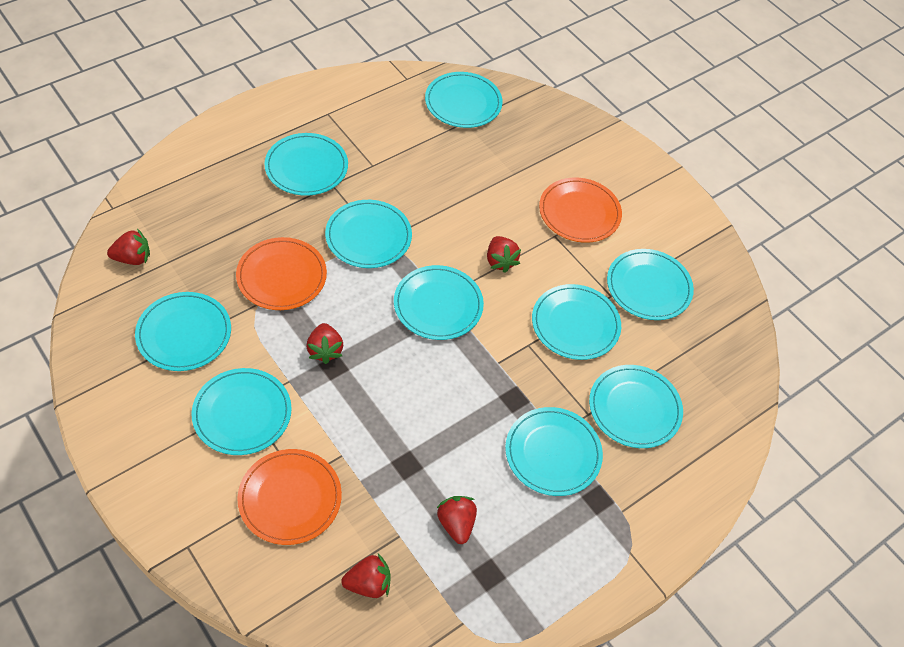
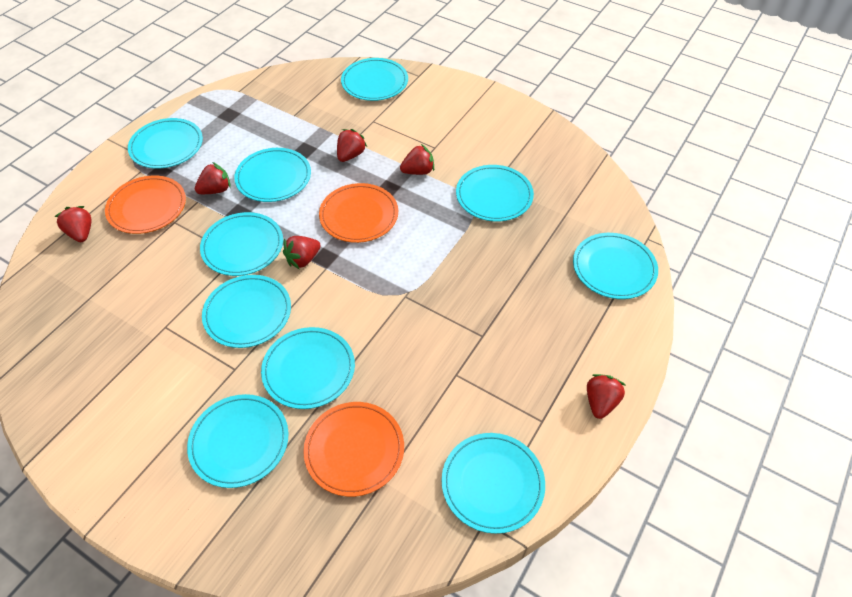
red strawberry: 5 -> 6

